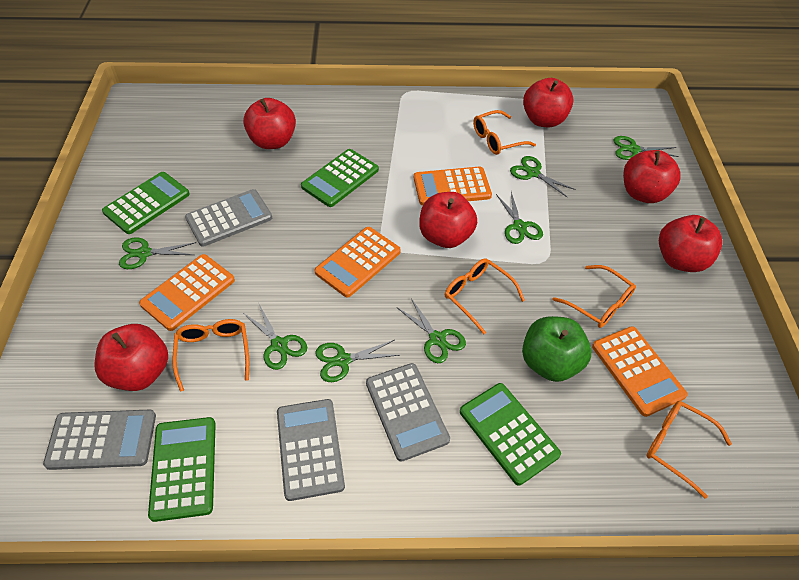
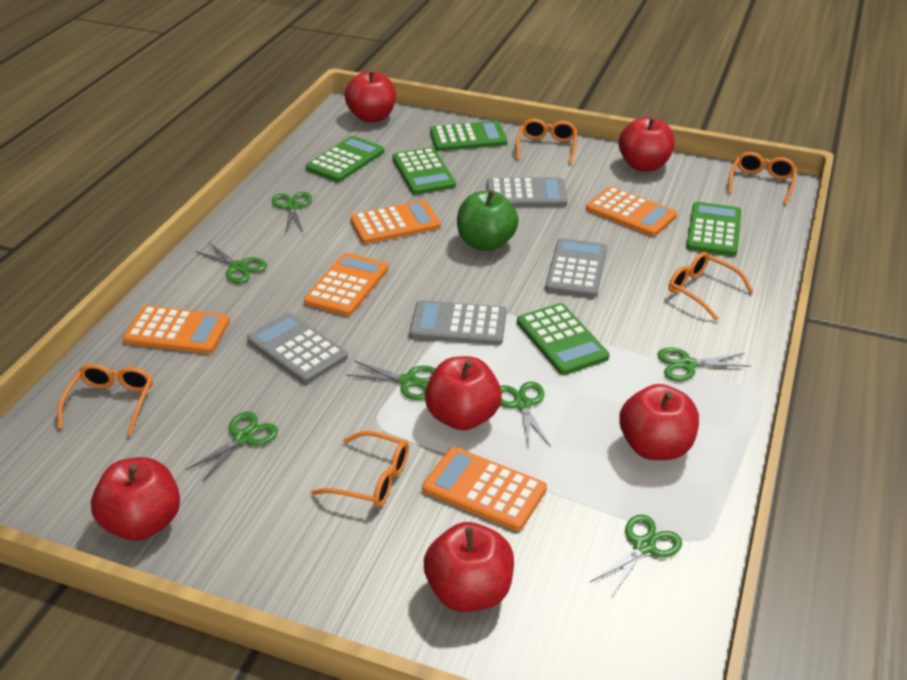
green calculator: 4 -> 5
orange calculator: 4 -> 5

